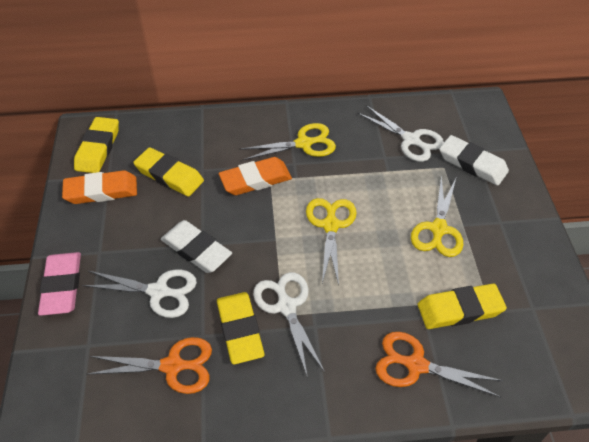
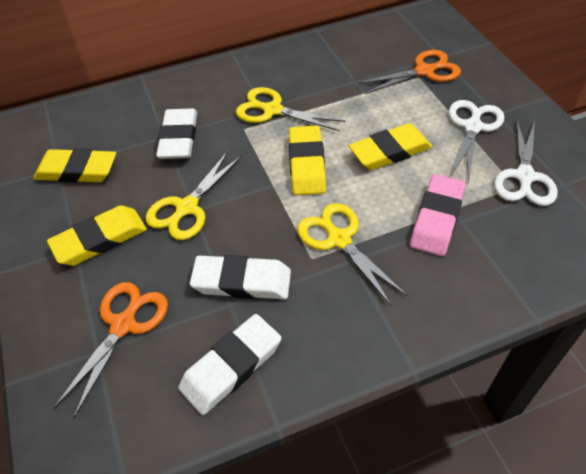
orange eraser: 2 -> 0
white eraser: 2 -> 3
white scissors: 3 -> 2

